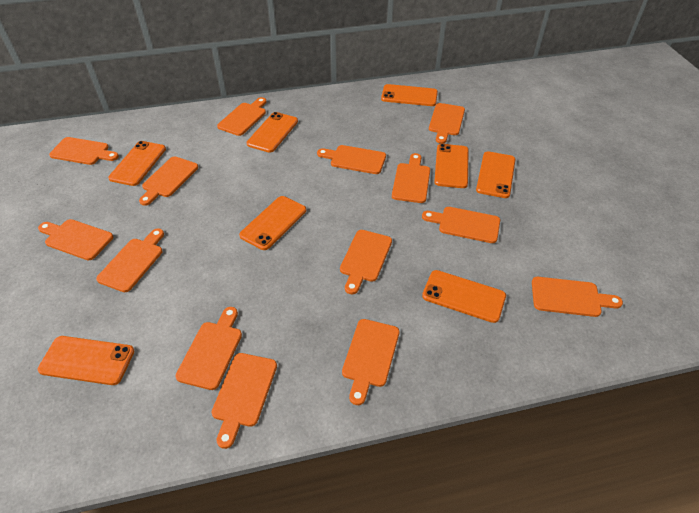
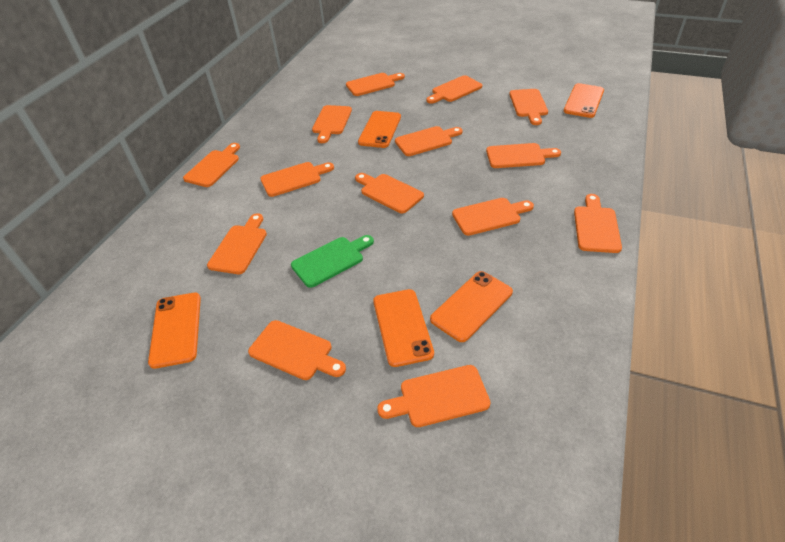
green cutting board: 0 -> 1
orange phone: 8 -> 5

